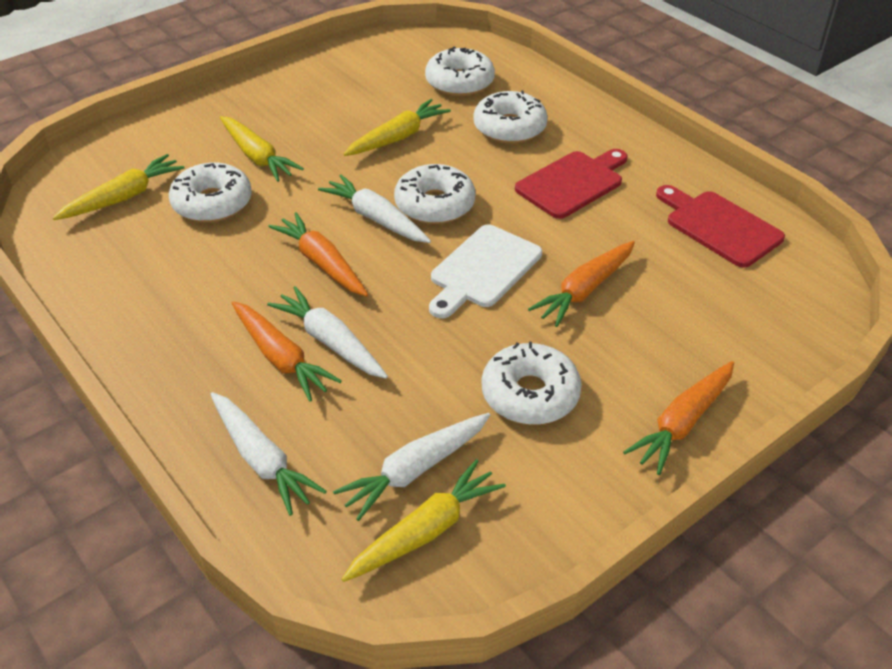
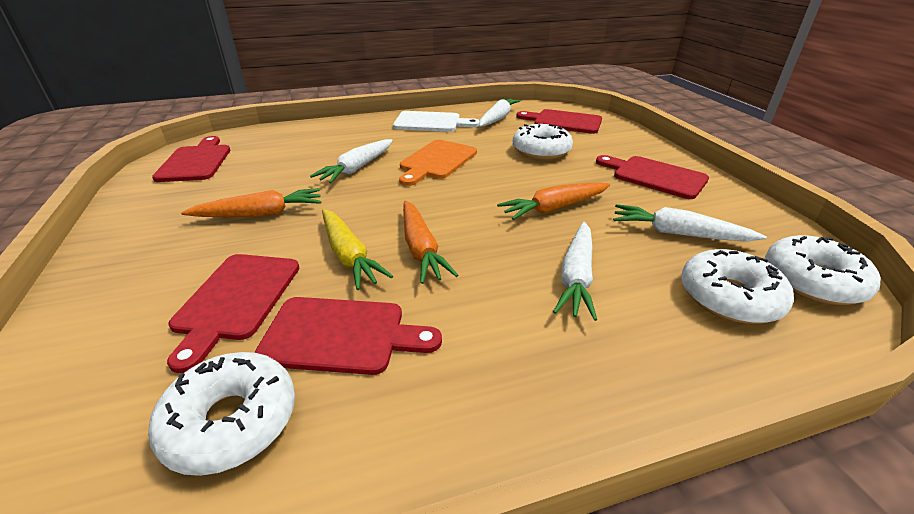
orange carrot: 4 -> 3
orange cutting board: 0 -> 1
red cutting board: 2 -> 5
white donut: 5 -> 4
yellow carrot: 4 -> 1

